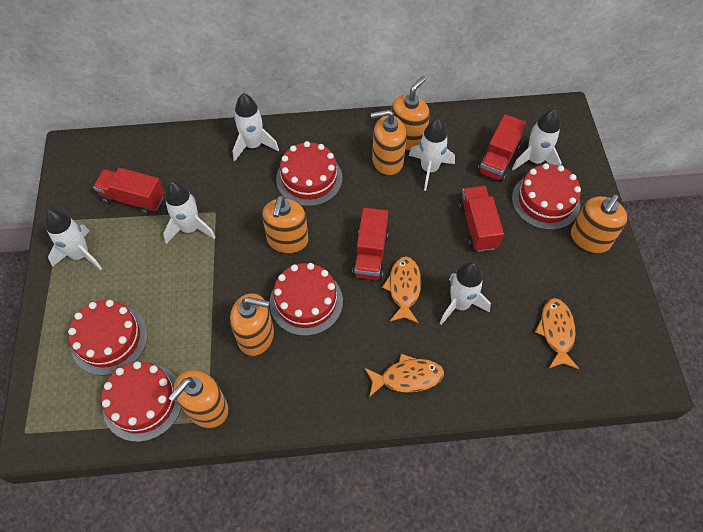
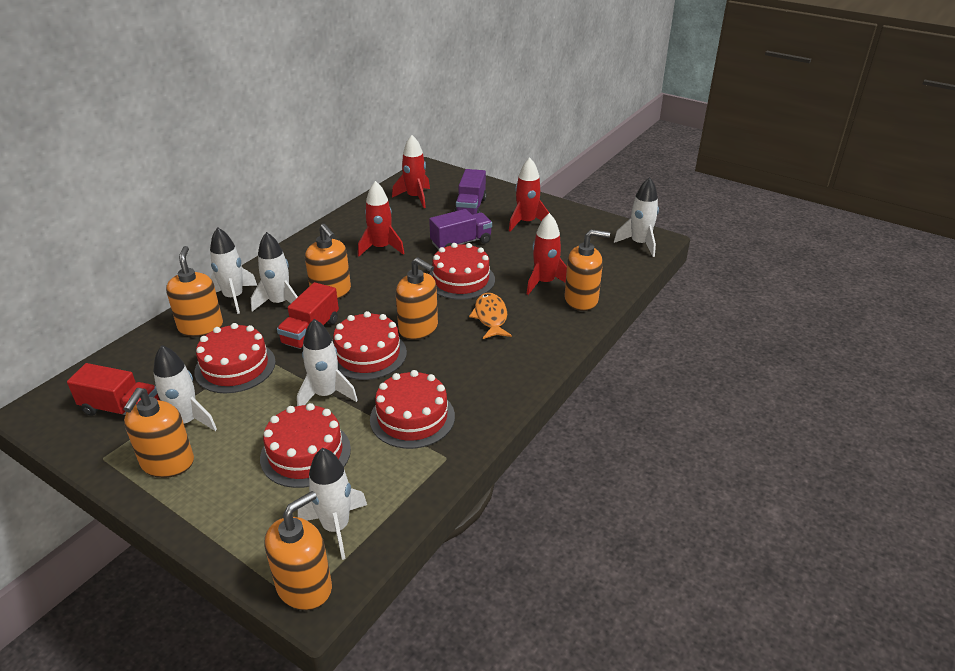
orange fish: 3 -> 1
purple truck: 0 -> 2
red rocket: 0 -> 4
red truck: 4 -> 2

